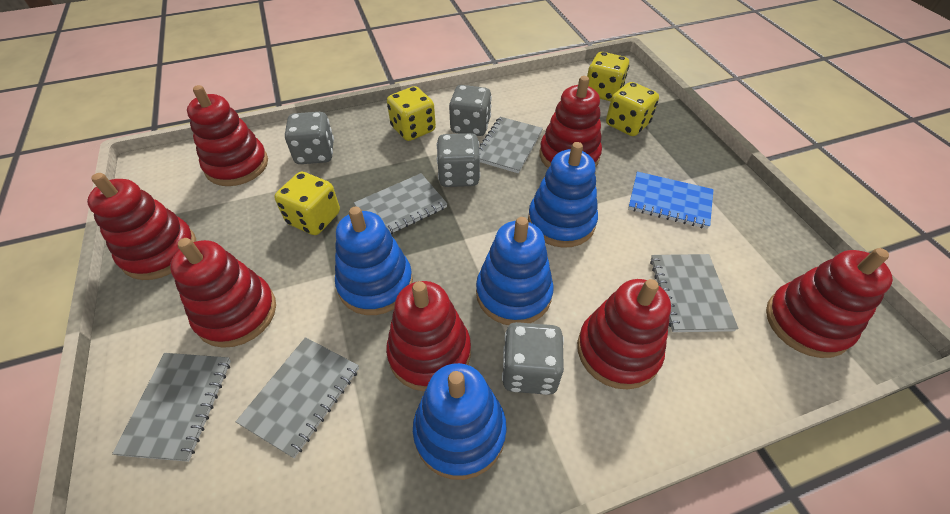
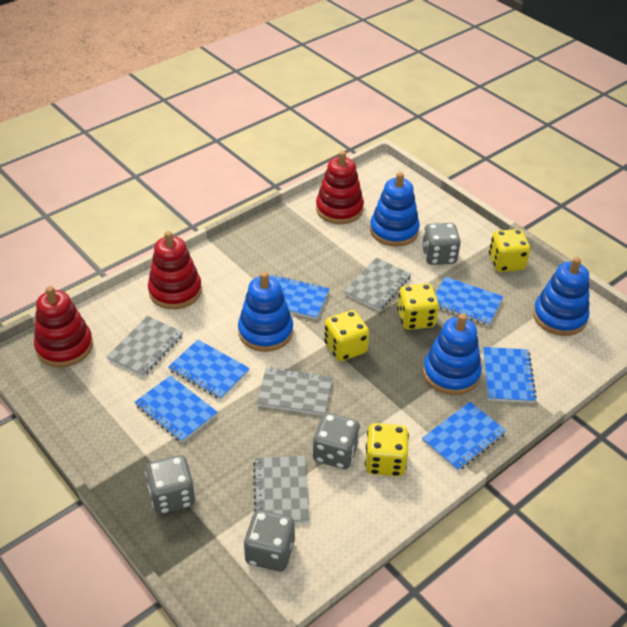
blue notebook: 1 -> 6
grey notebook: 5 -> 4
red stacking toy: 7 -> 3

